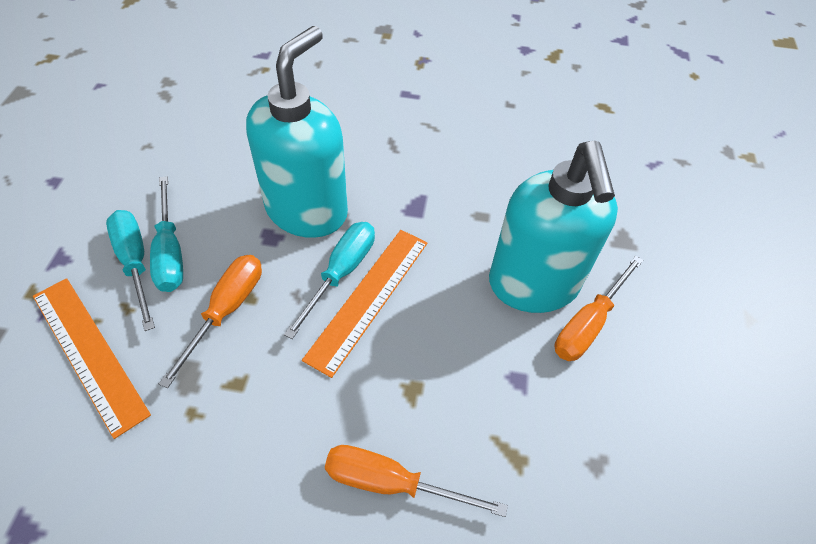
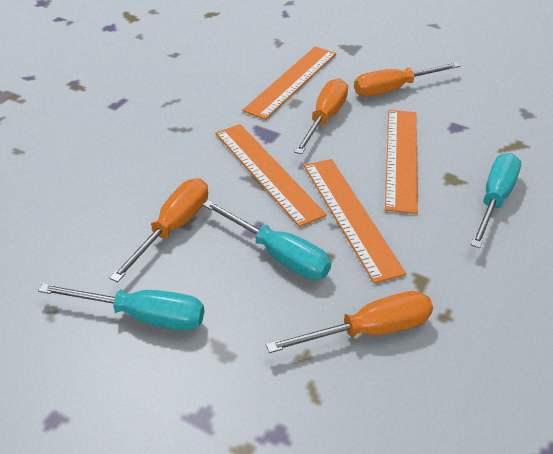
orange ruler: 2 -> 4
orange screwdriver: 3 -> 4
turquoise soap dispenser: 2 -> 0

